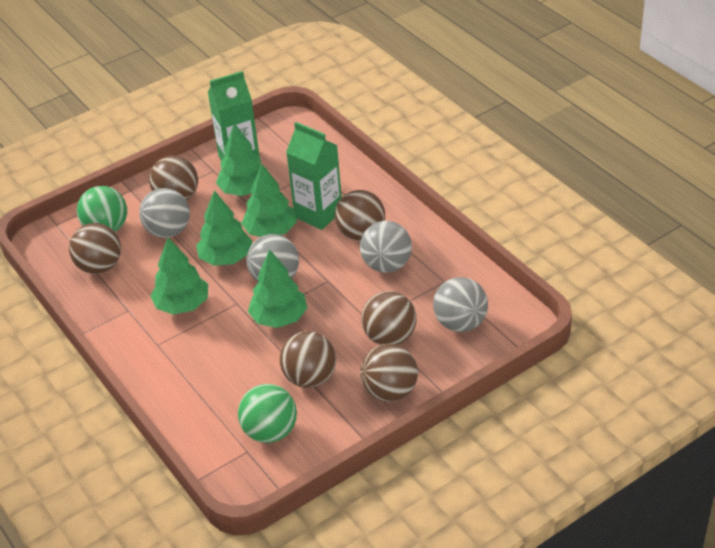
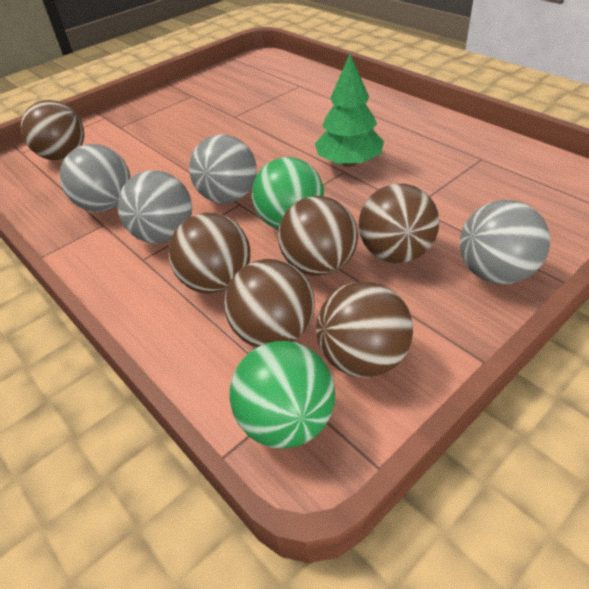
green carton: 2 -> 0
green tree: 5 -> 1

